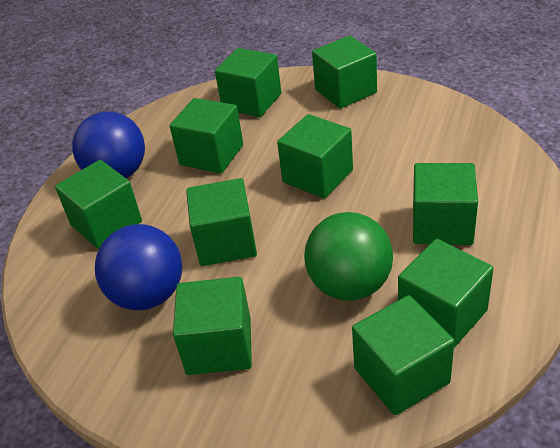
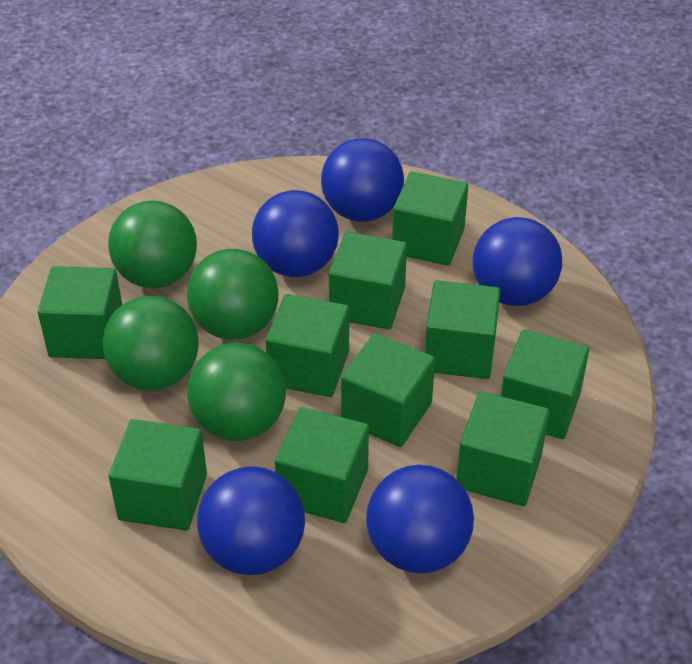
blue ball: 2 -> 5
green ball: 1 -> 4

